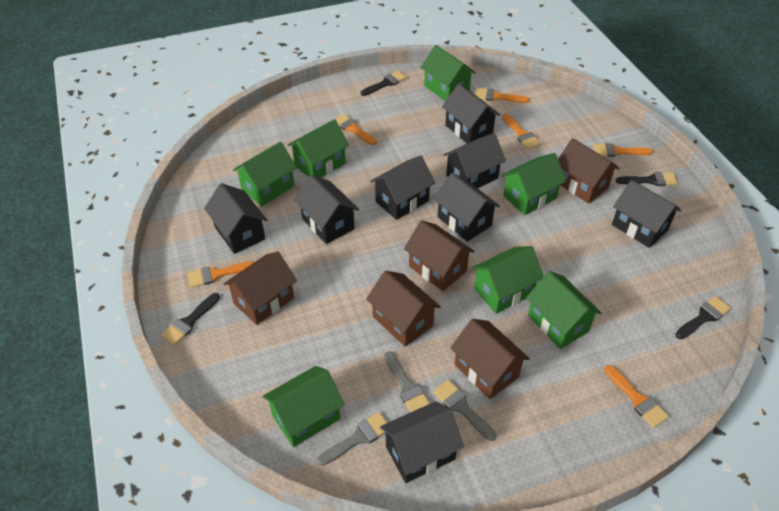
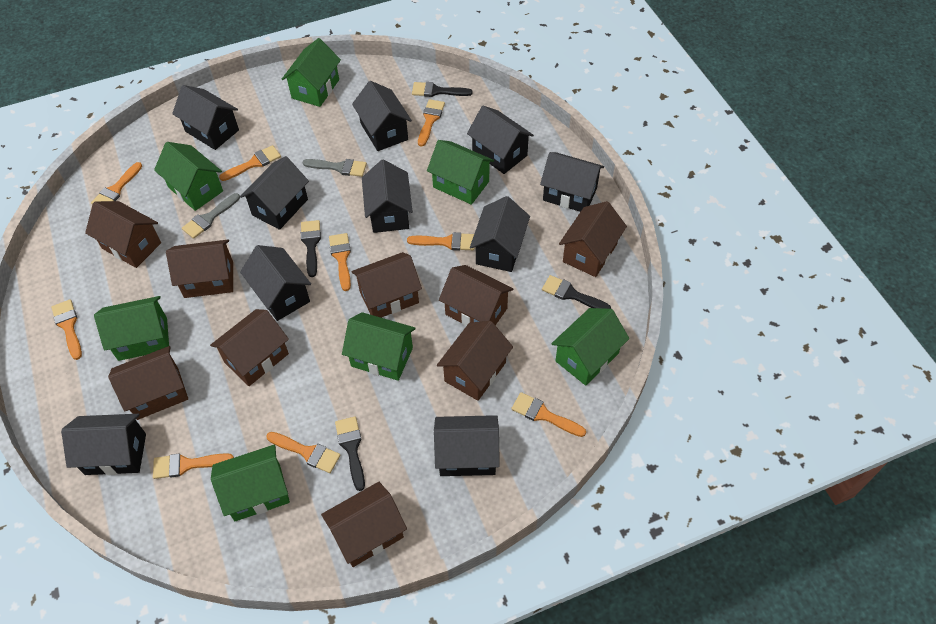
black house: 8 -> 10
brown house: 5 -> 9
grey brush: 3 -> 2
orange brush: 6 -> 9

